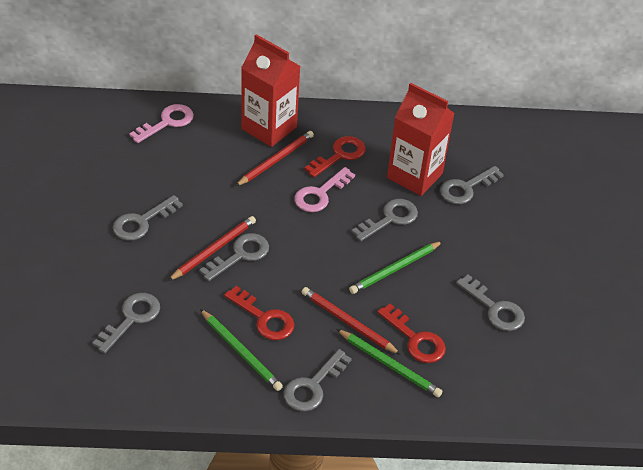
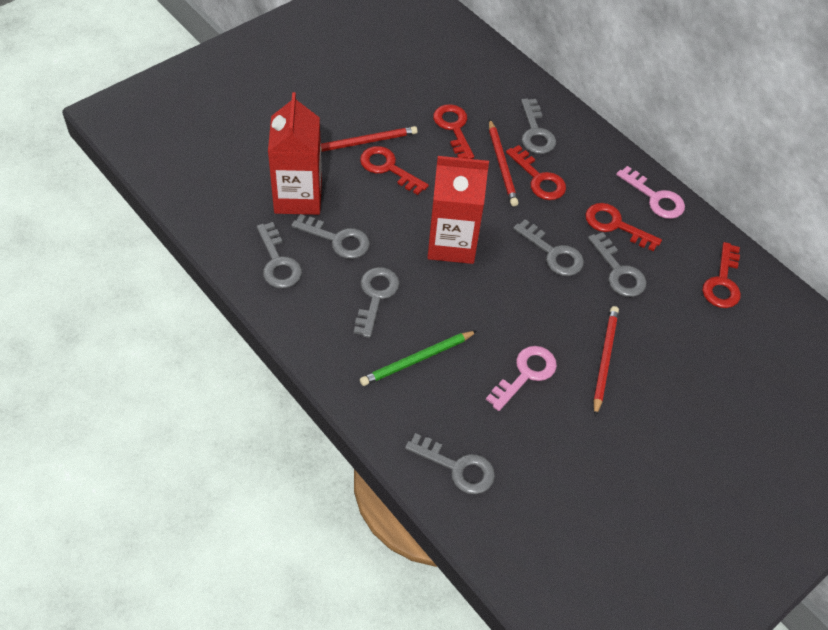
green pencil: 3 -> 1
red key: 3 -> 5

